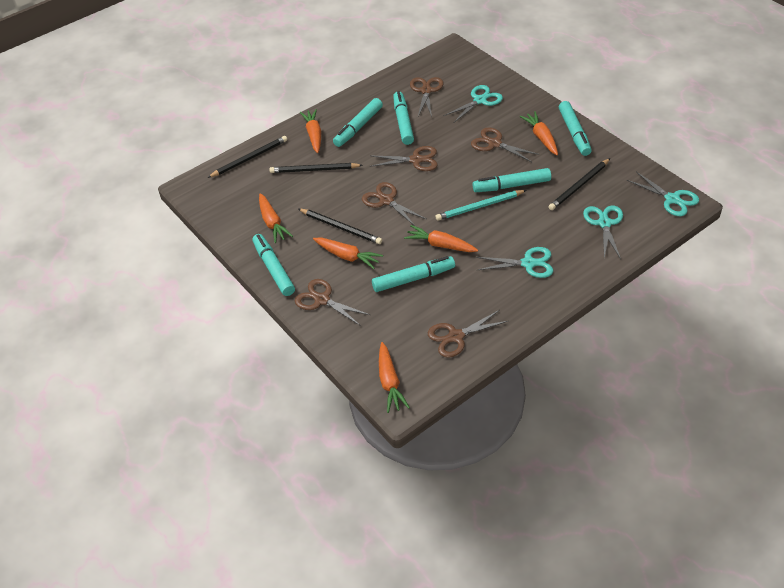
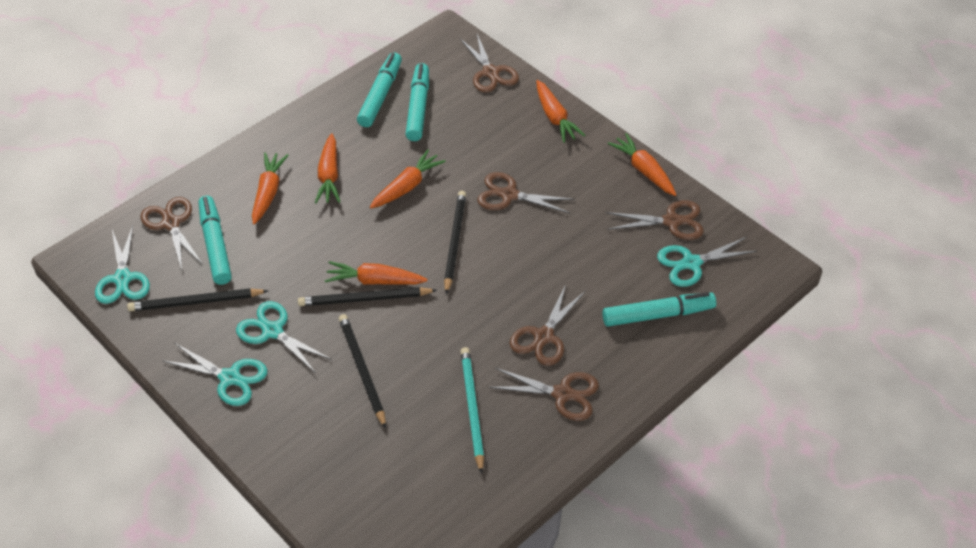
turquoise marker: 6 -> 4

